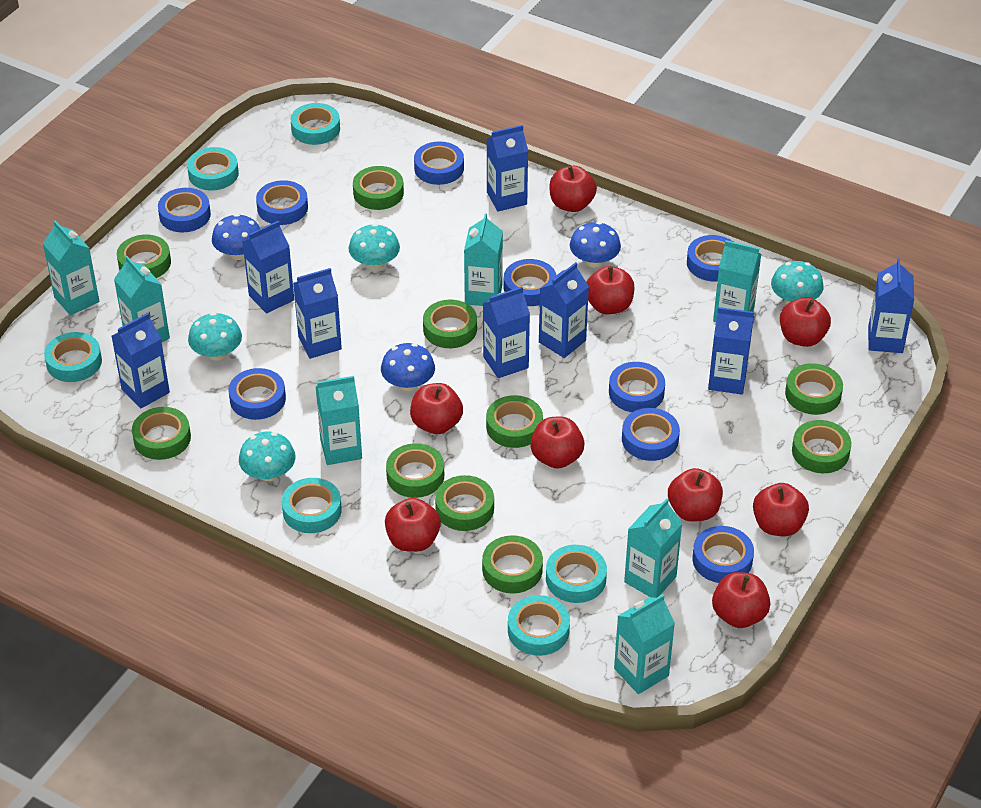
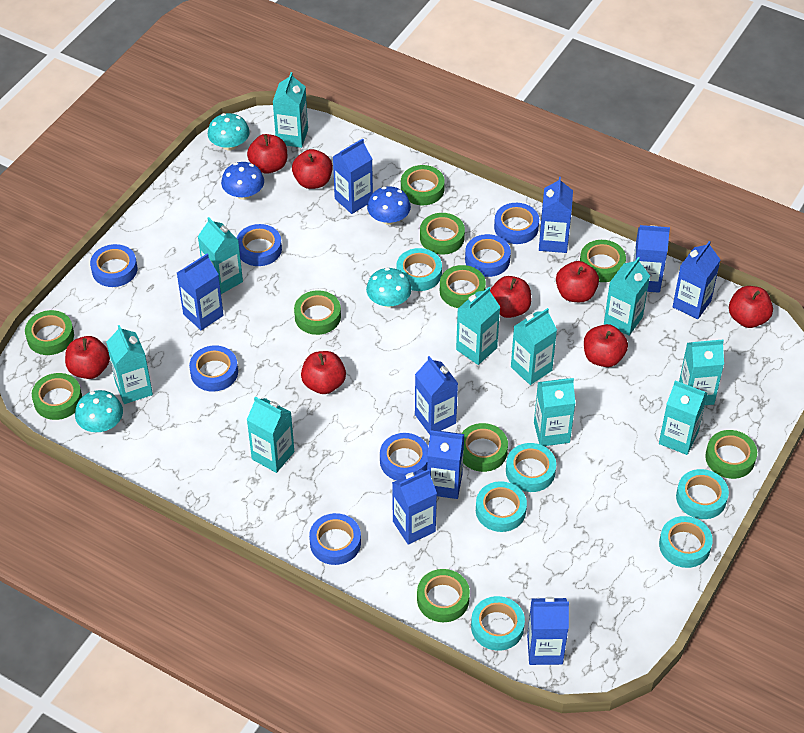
blue carton: 8 -> 9
blue mushroom: 3 -> 2
blue tape: 9 -> 7
red apple: 9 -> 8
turquoise carton: 7 -> 10
turquoise mushroom: 4 -> 3

